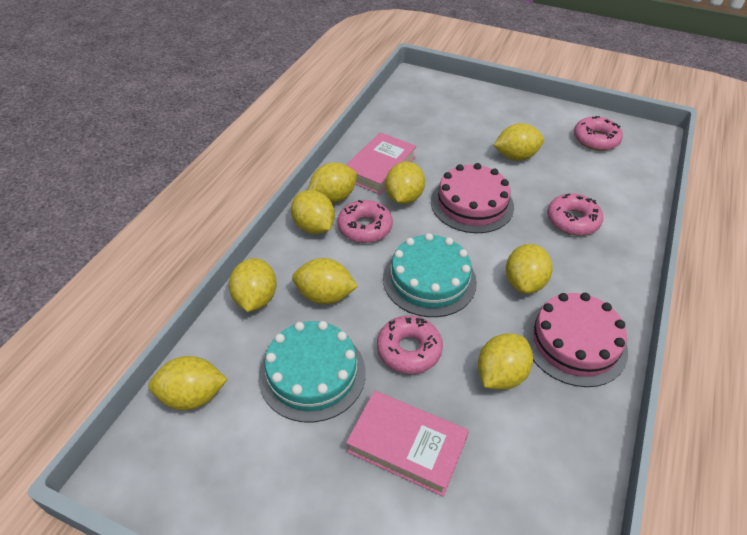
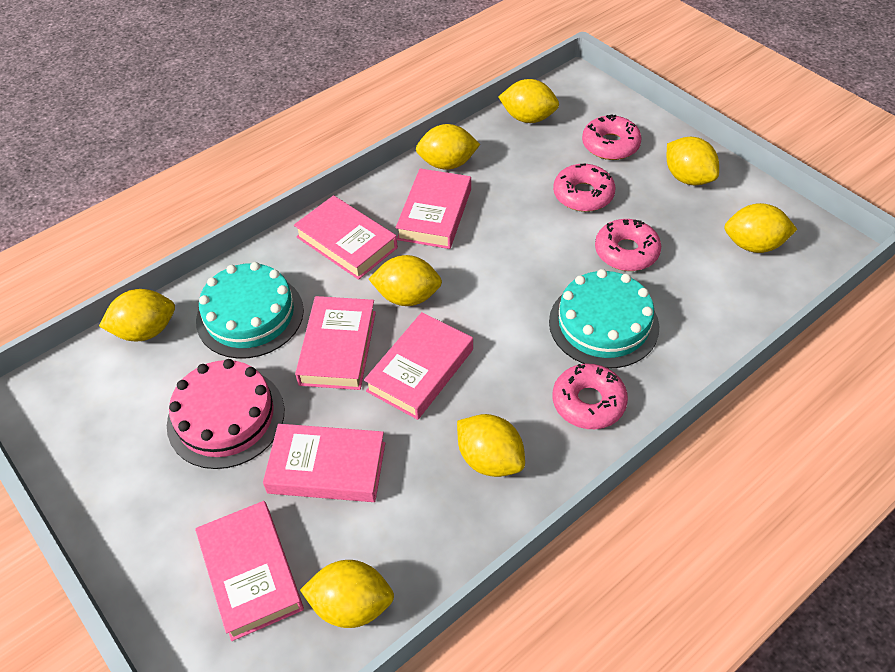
pink book: 2 -> 6
pink cake: 2 -> 1
yellow lemon: 9 -> 8

